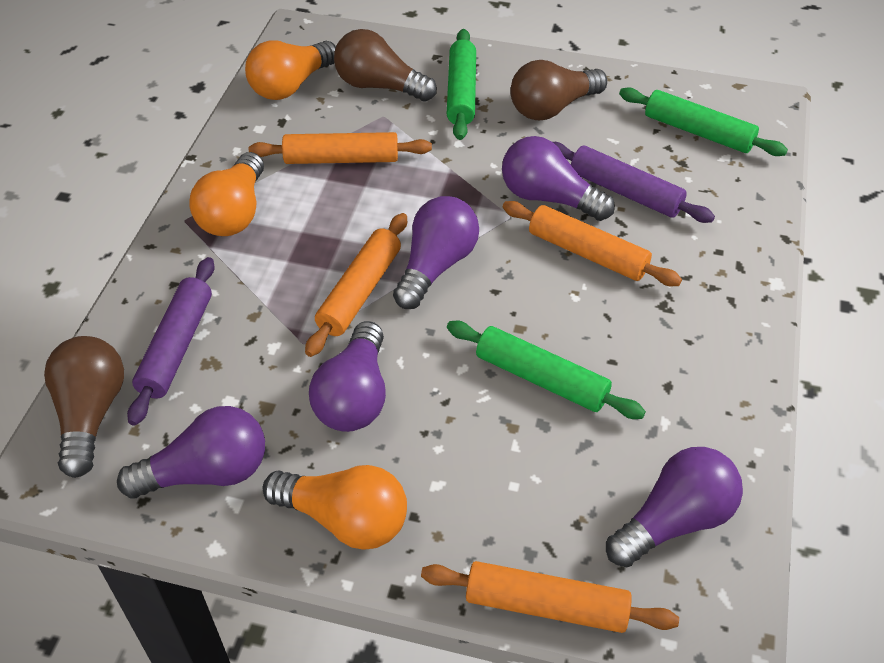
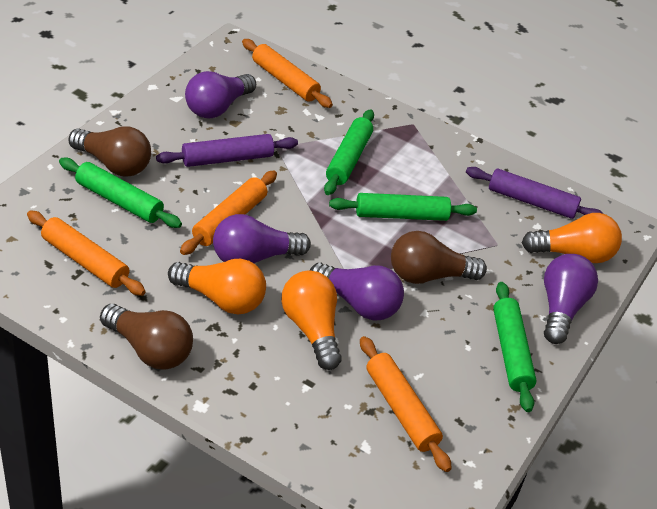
green rolling pin: 3 -> 4
purple light bulb: 5 -> 4

